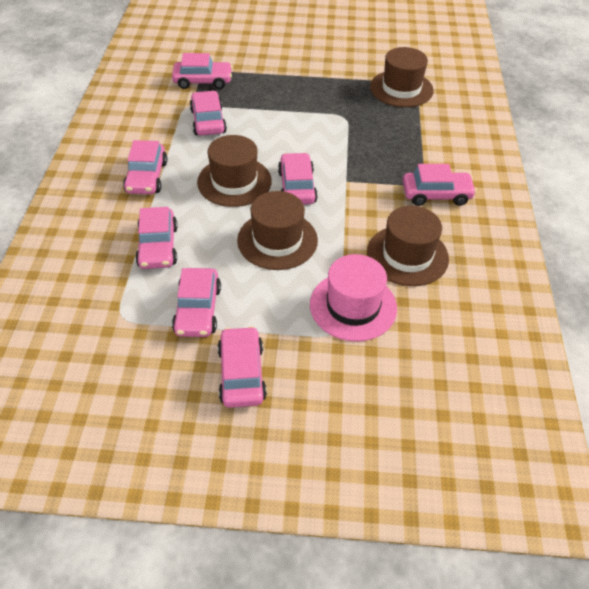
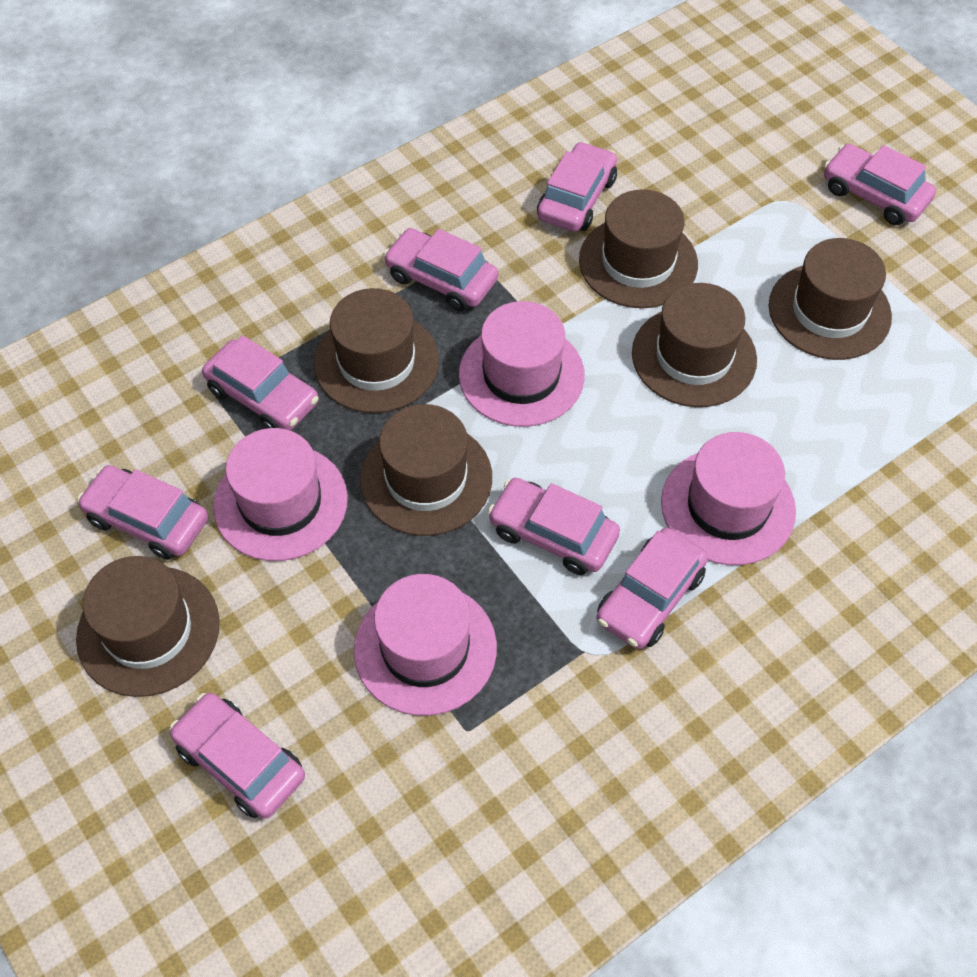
brown hat: 4 -> 6
pink hat: 1 -> 4

